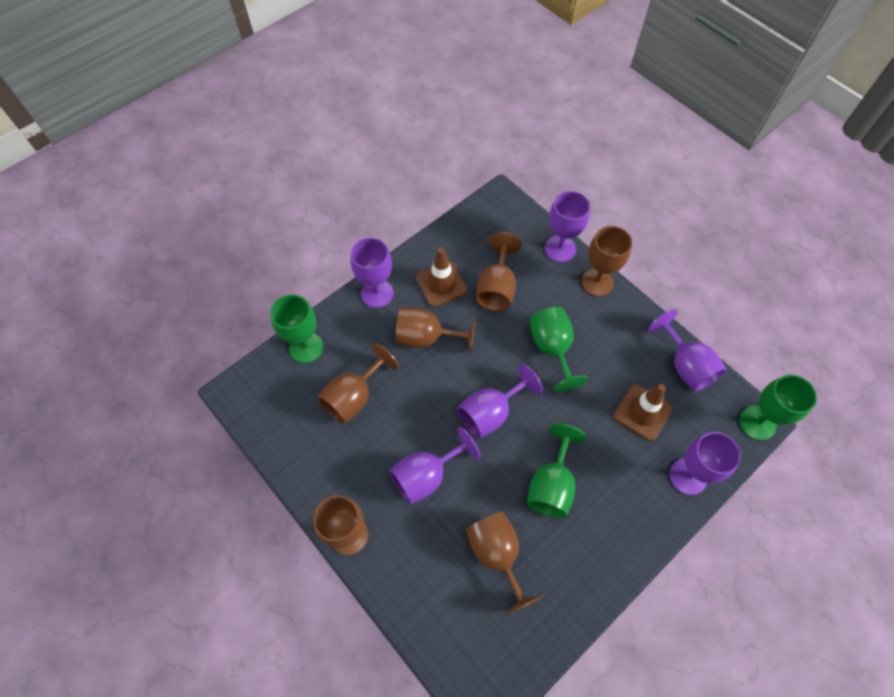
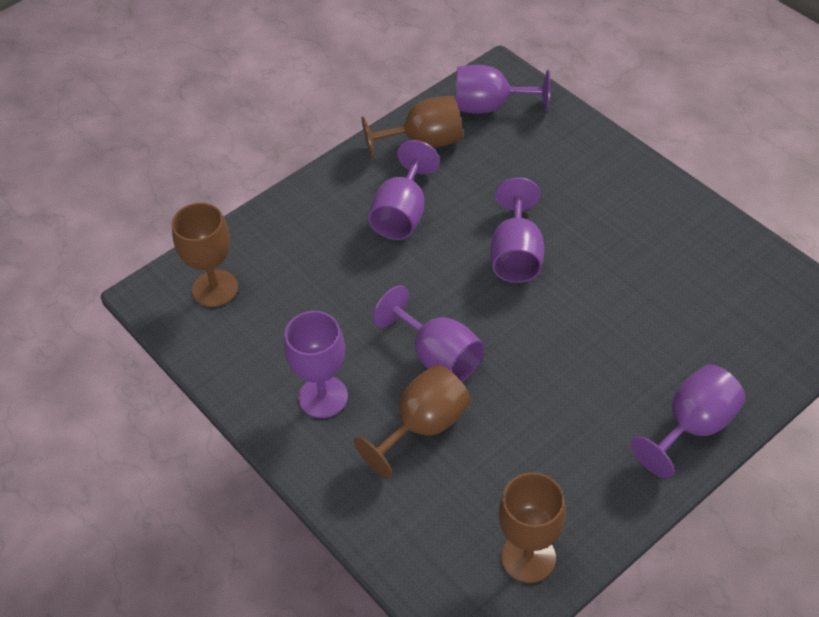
brown goblet: 6 -> 4
brown traffic cone: 2 -> 0
green goblet: 4 -> 0

